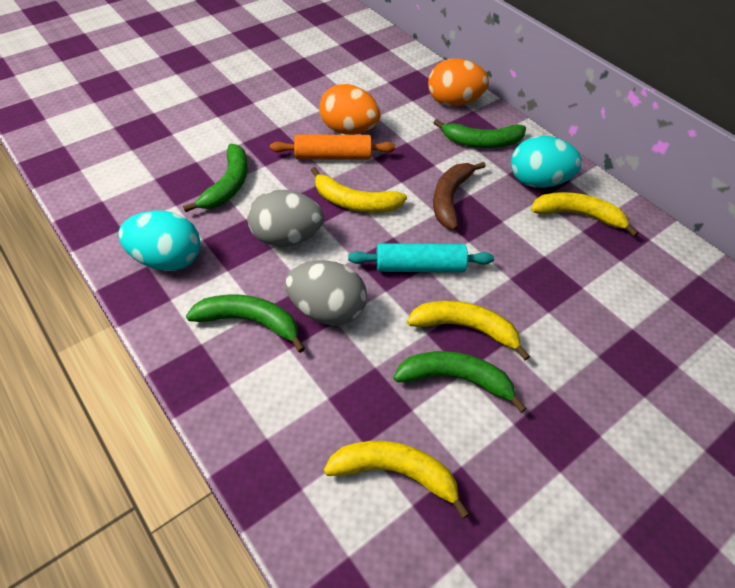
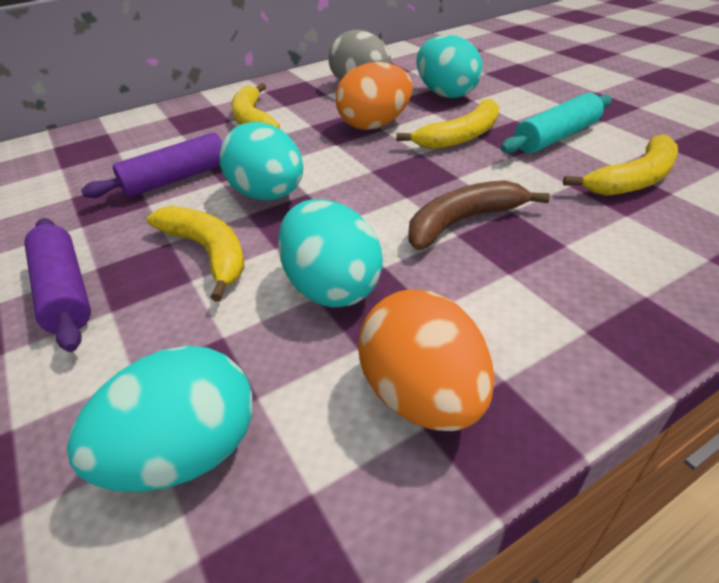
green banana: 4 -> 0
grey egg: 2 -> 1
orange rolling pin: 1 -> 0
purple rolling pin: 0 -> 2
turquoise egg: 2 -> 4

